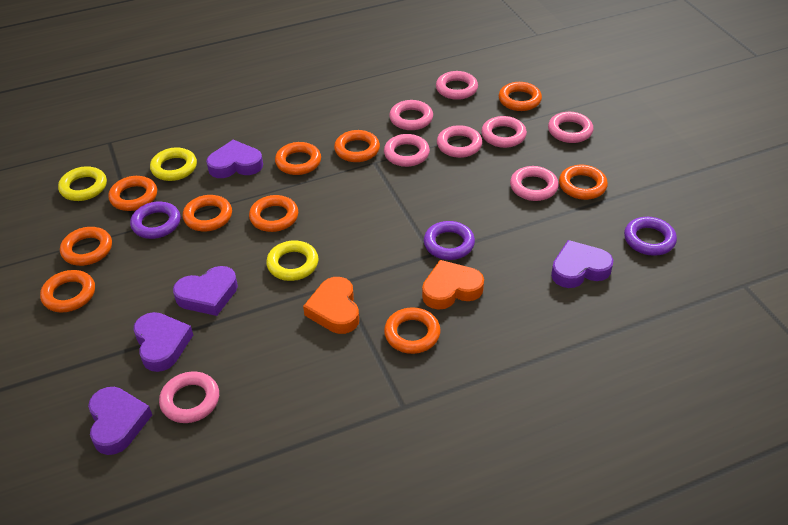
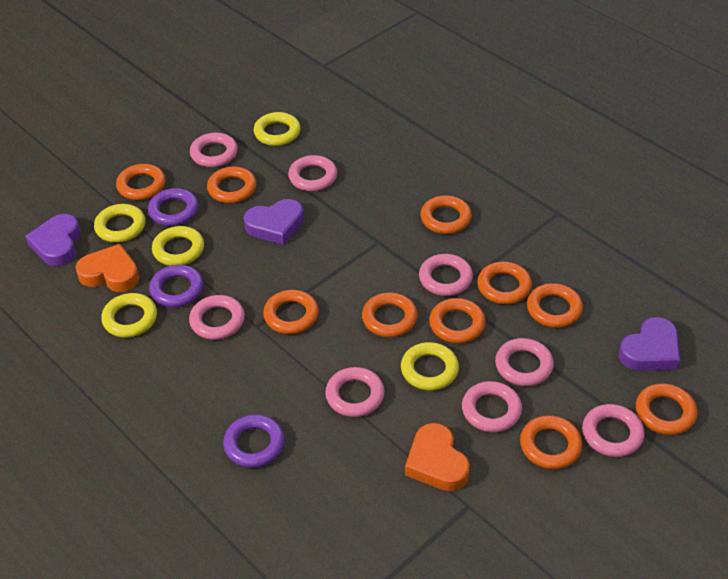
purple heart: 5 -> 3
yellow ring: 3 -> 5

